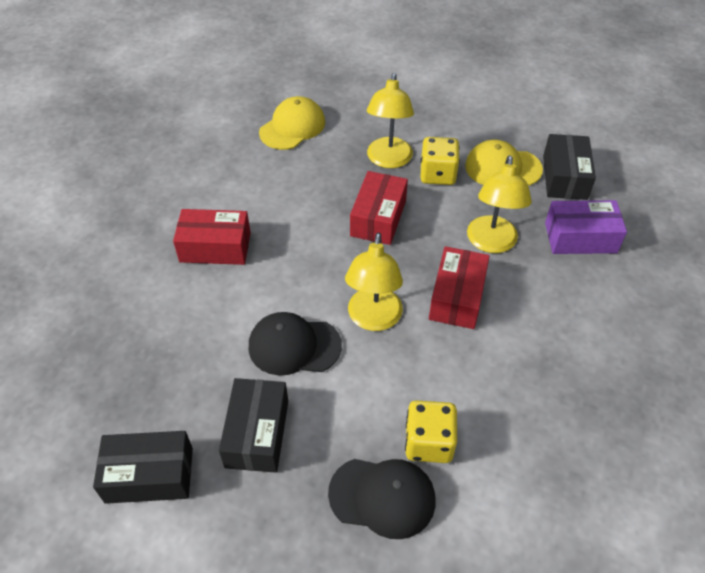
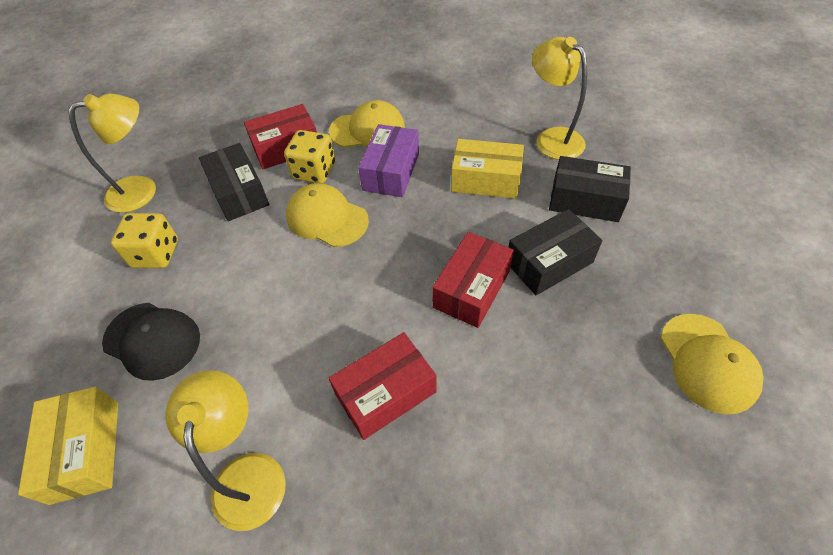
black cap: 2 -> 1
yellow box: 0 -> 2
yellow cap: 2 -> 3

